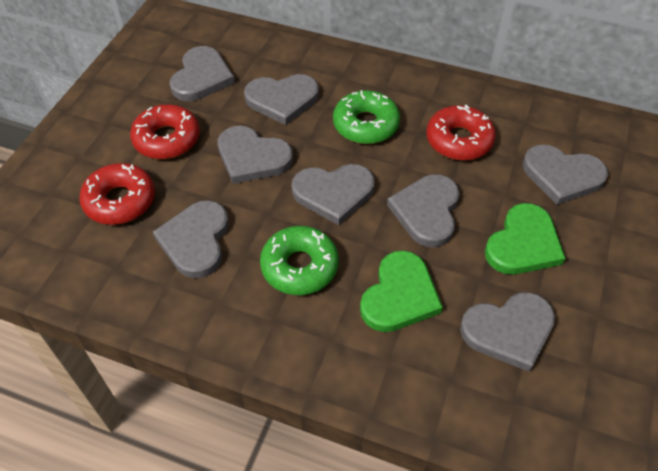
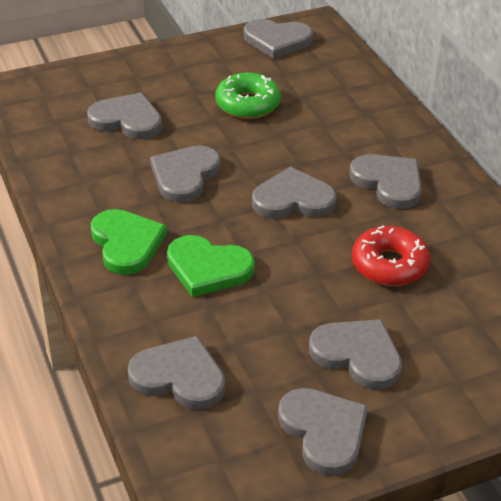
green donut: 2 -> 1
red donut: 3 -> 1

